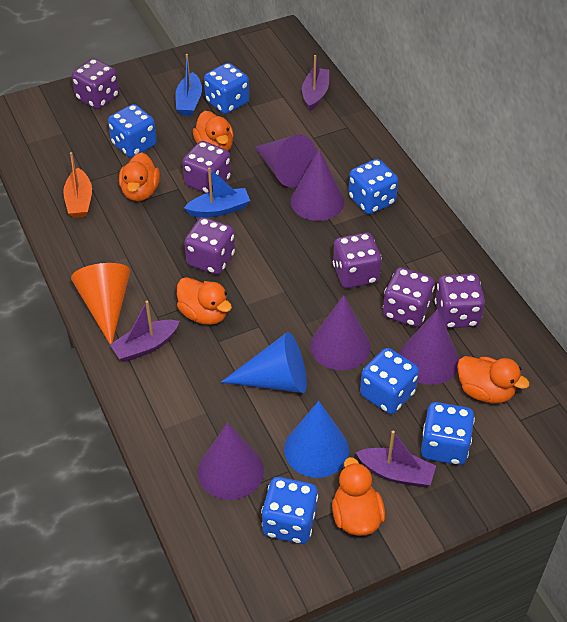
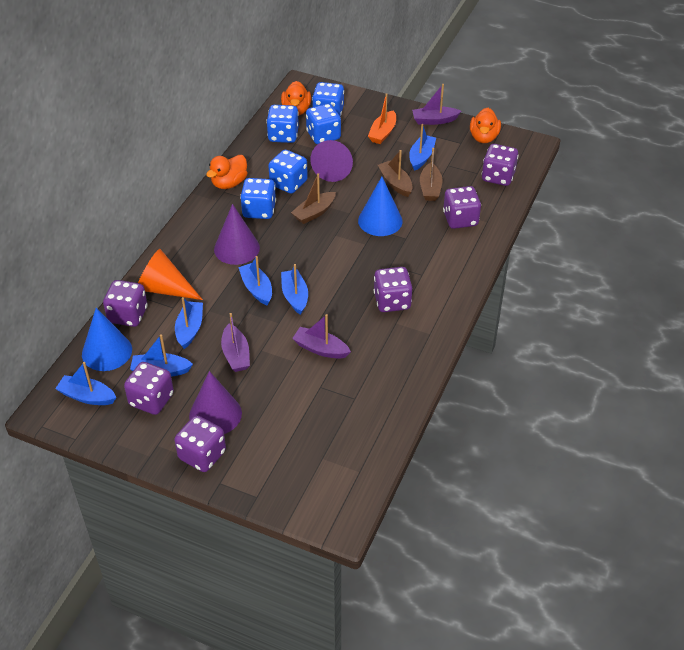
blue boat: 2 -> 6
blue dice: 6 -> 5
brown boat: 0 -> 3
orange duck: 5 -> 3
purple cone: 5 -> 3

